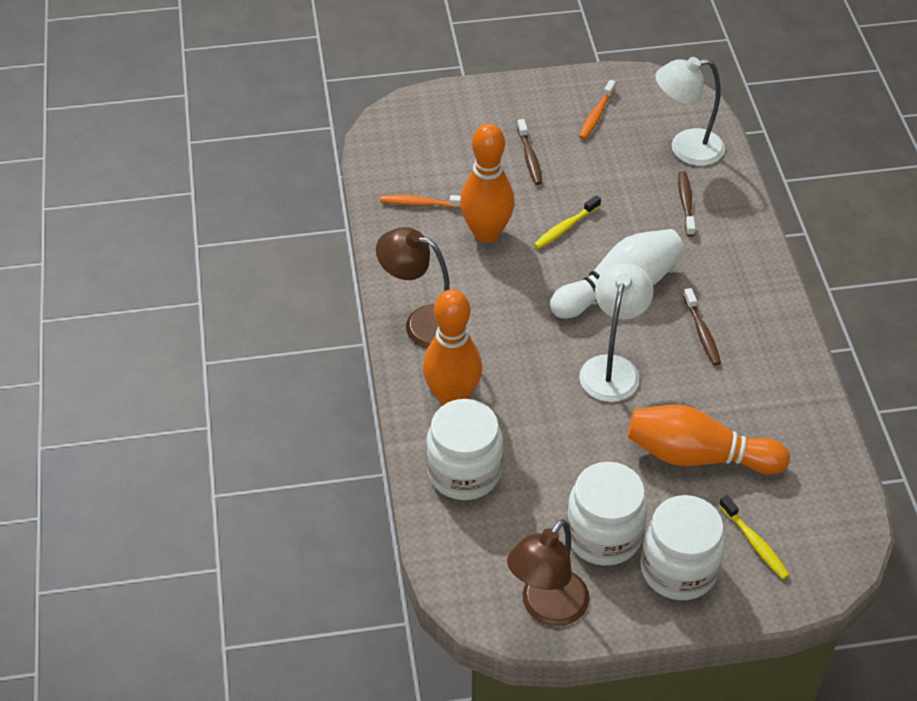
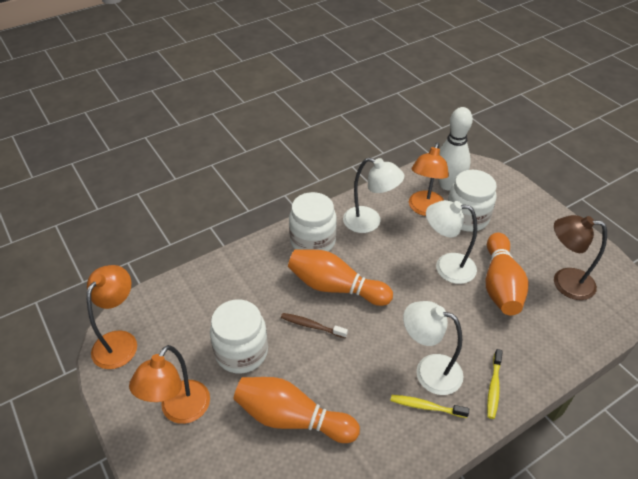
brown lamp: 2 -> 1
brown toothbrush: 3 -> 1
orange lamp: 0 -> 3
orange toothbrush: 2 -> 0
white lamp: 2 -> 3

